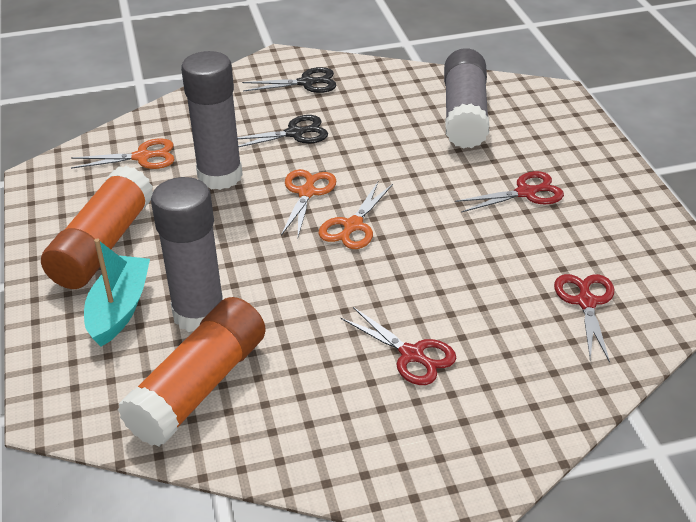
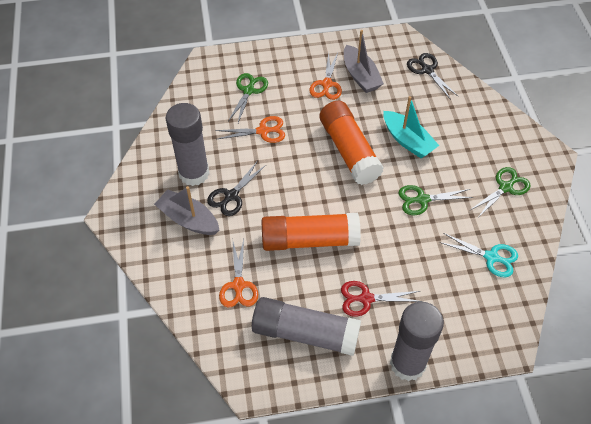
green scissors: 0 -> 3
grey boat: 0 -> 2
red scissors: 3 -> 1
turquoise scissors: 0 -> 1

